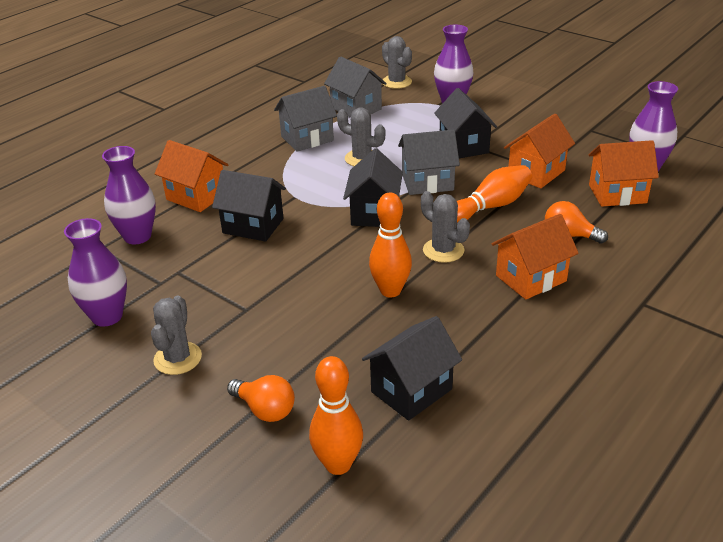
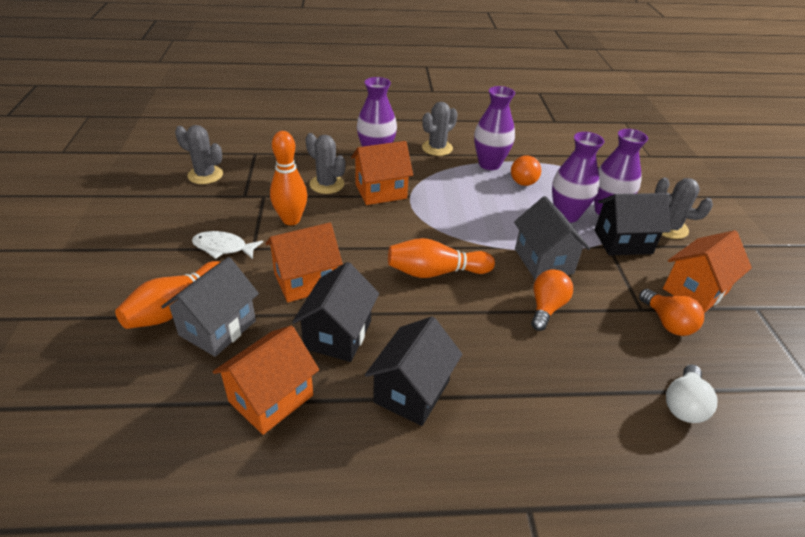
black house: 4 -> 3
grey house: 3 -> 2
orange light bulb: 2 -> 3
white fish: 0 -> 1
white light bulb: 0 -> 1

